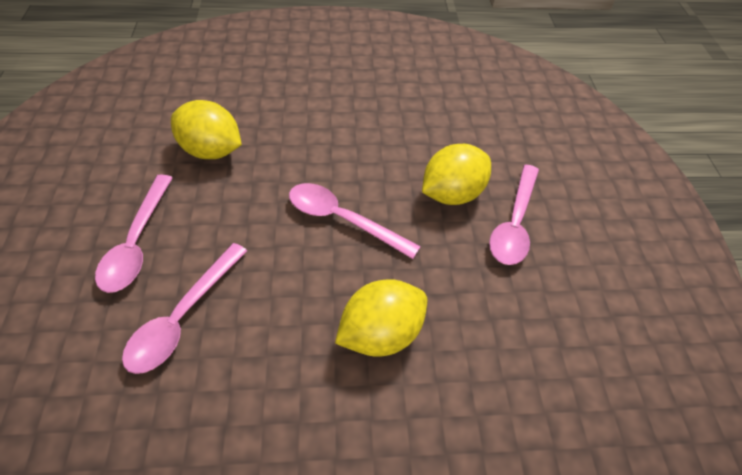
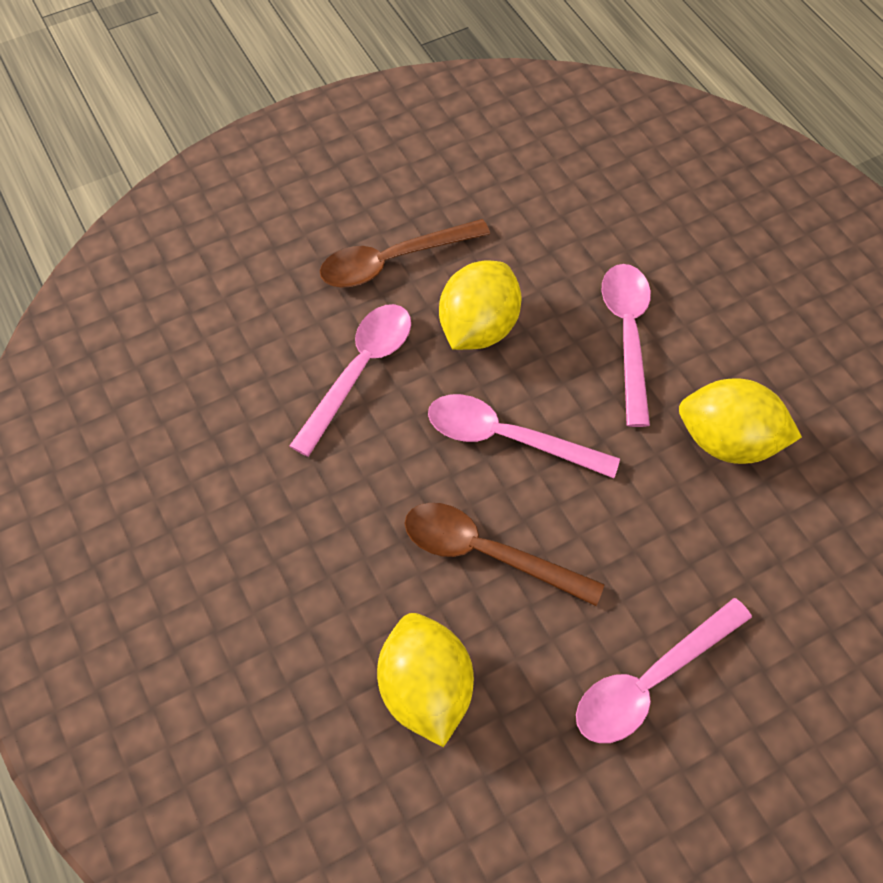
brown spoon: 0 -> 2

